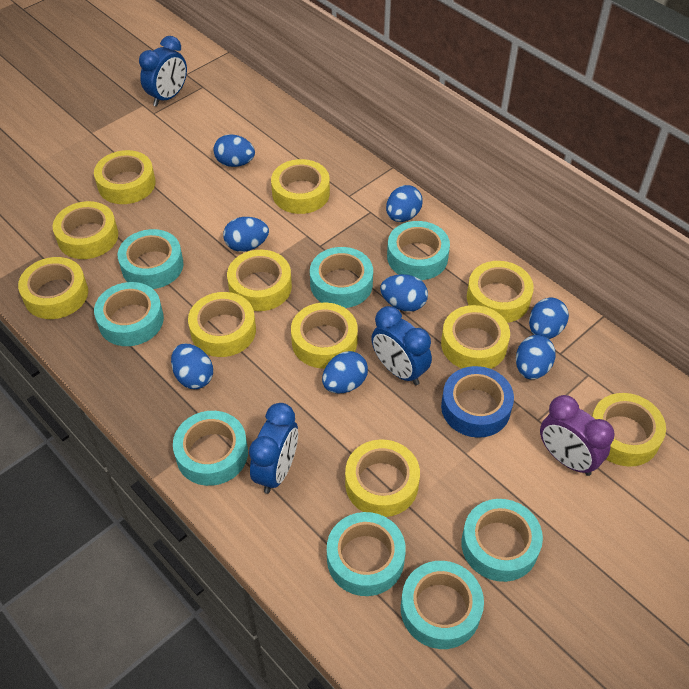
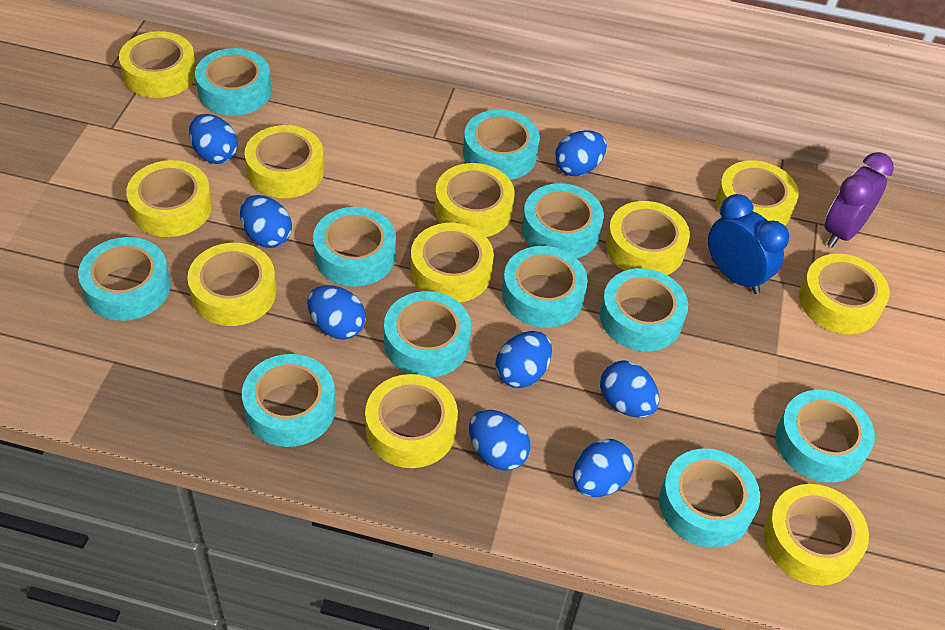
blue clock: 3 -> 1
blue tape: 1 -> 0
turquoise tape: 8 -> 11

